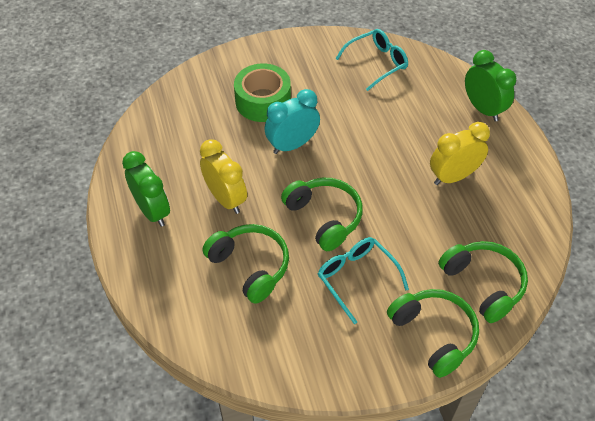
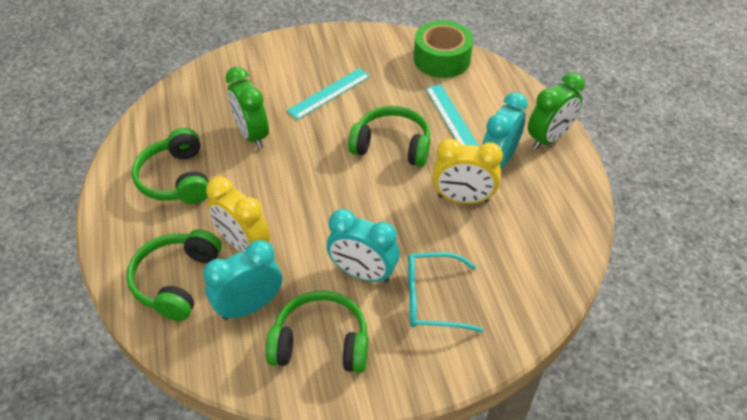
turquoise clock: 1 -> 3
turquoise glasses: 2 -> 1
turquoise ruler: 0 -> 2

